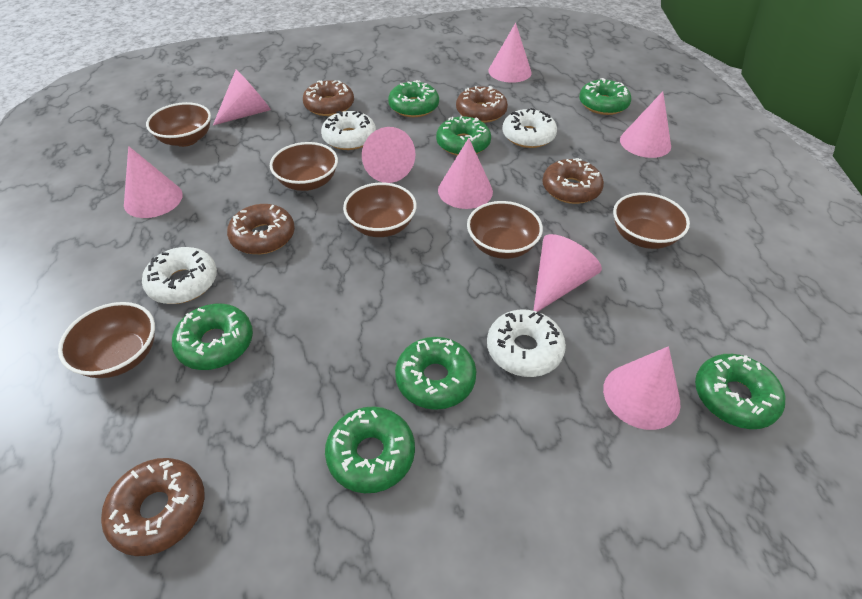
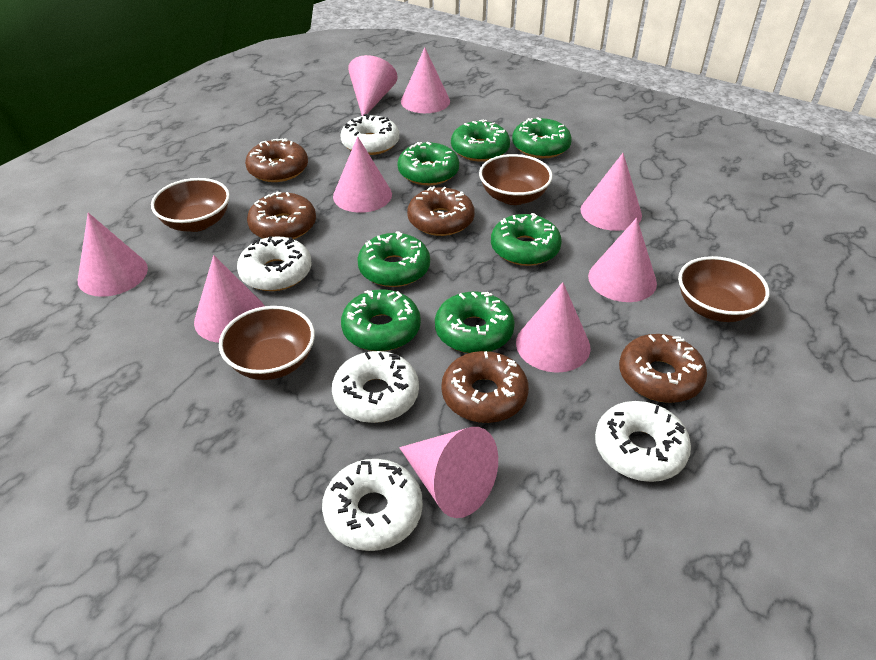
brown bowl: 6 -> 4
pink cone: 8 -> 9
white donut: 4 -> 5

